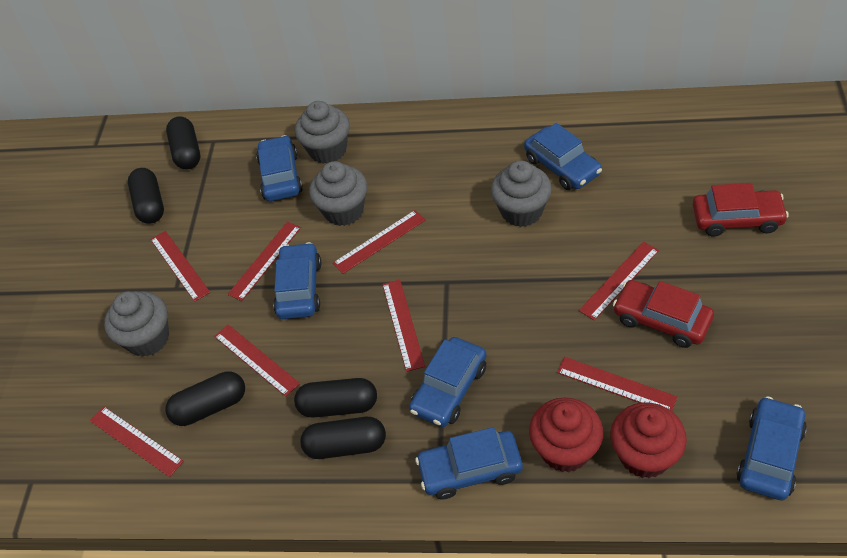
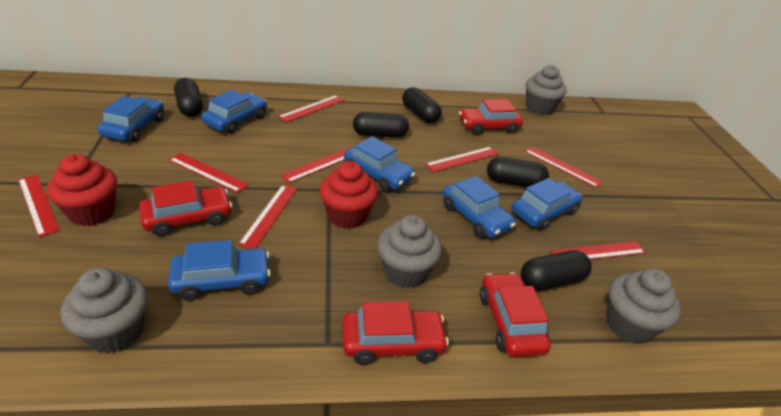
red car: 2 -> 4

